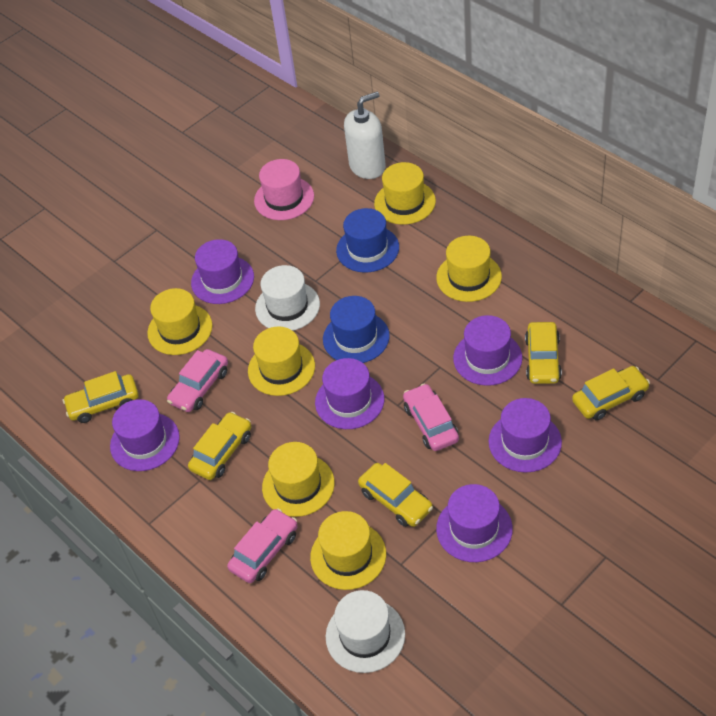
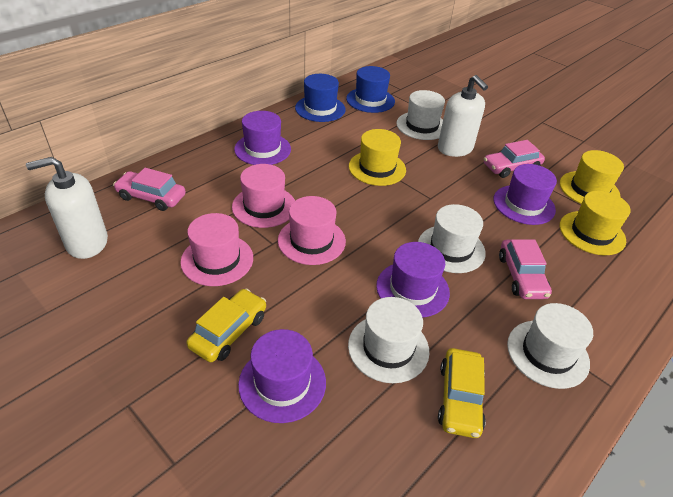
pink hat: 1 -> 3
purple hat: 6 -> 4
white hat: 2 -> 4
white soap dispenser: 1 -> 2
yellow car: 5 -> 2
yellow hat: 6 -> 3

